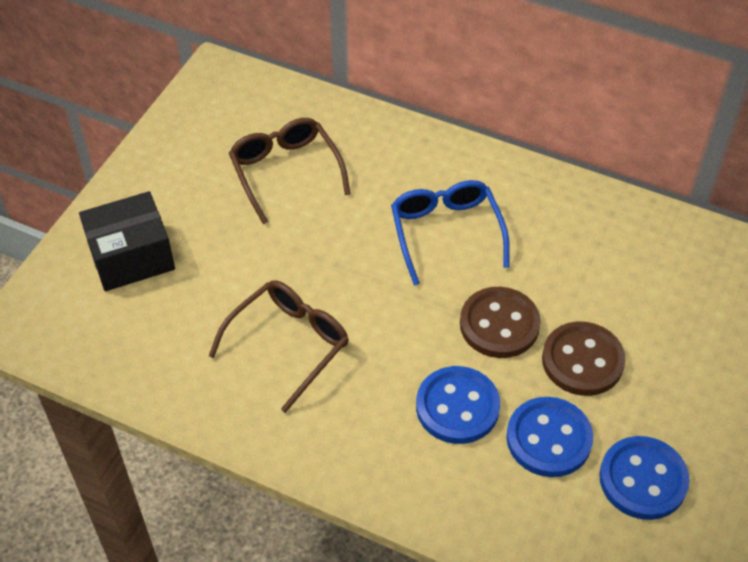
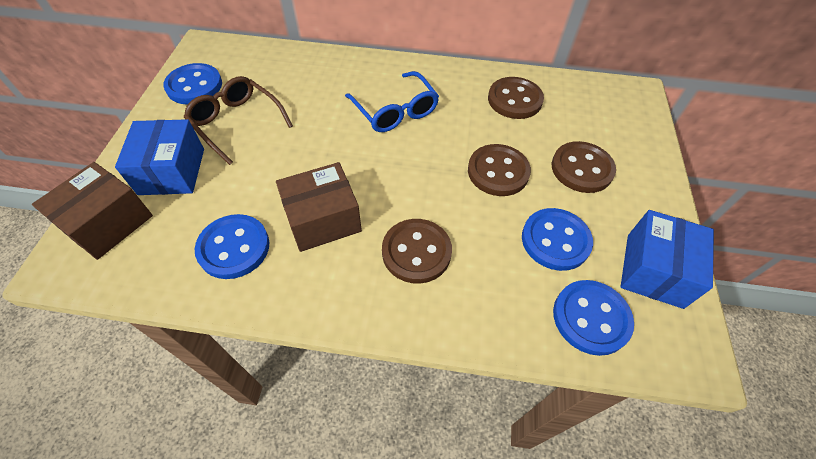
black box: 1 -> 0
blue box: 0 -> 2
blue button: 3 -> 4
brown box: 0 -> 2
brown button: 2 -> 4
brown glasses: 2 -> 1

